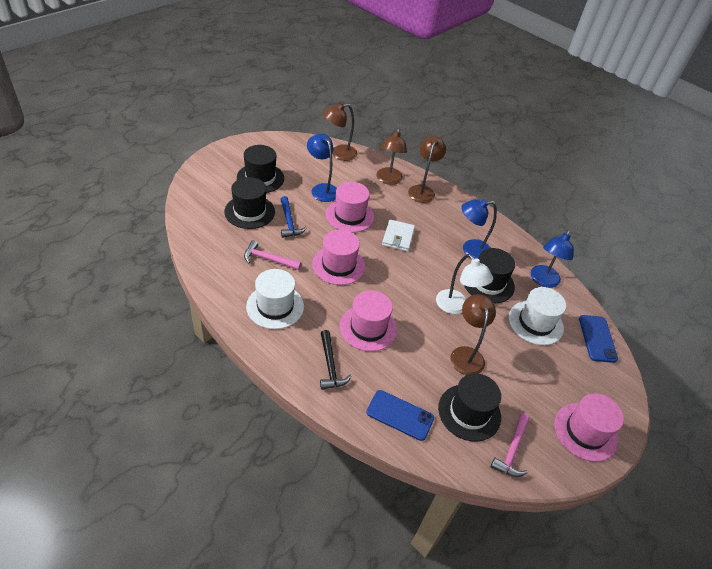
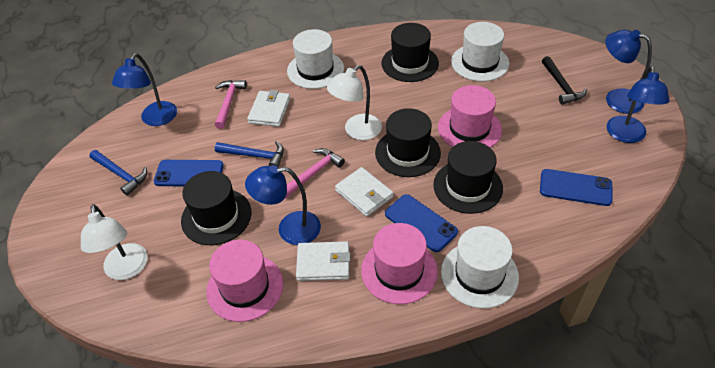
blue hammer: 1 -> 2
blue lamp: 3 -> 4
blue phone: 2 -> 3
brown lamp: 4 -> 0
pink hat: 4 -> 3
white hat: 2 -> 3
white lamp: 1 -> 2
white wallet: 1 -> 3

